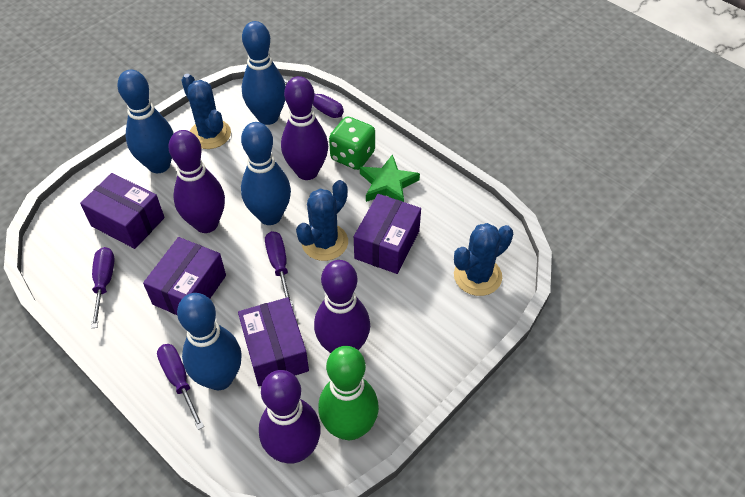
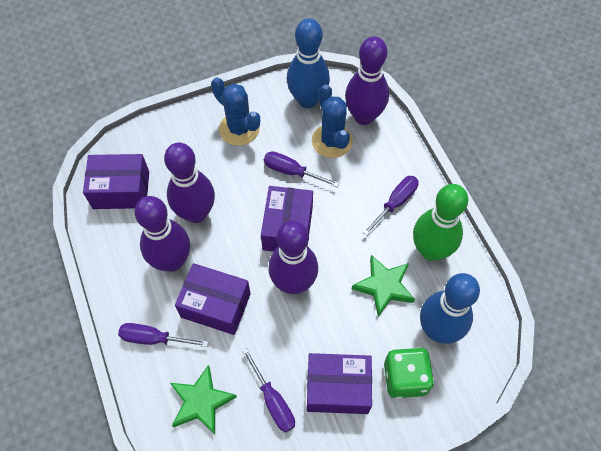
blue bowling pin: 4 -> 2
blue cactus: 3 -> 2
green star: 1 -> 2

